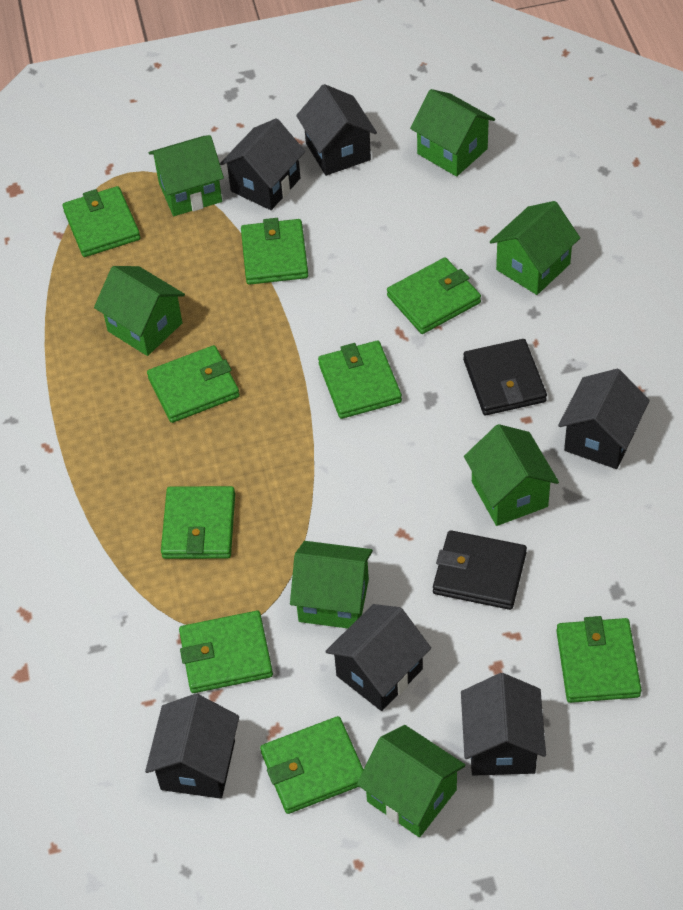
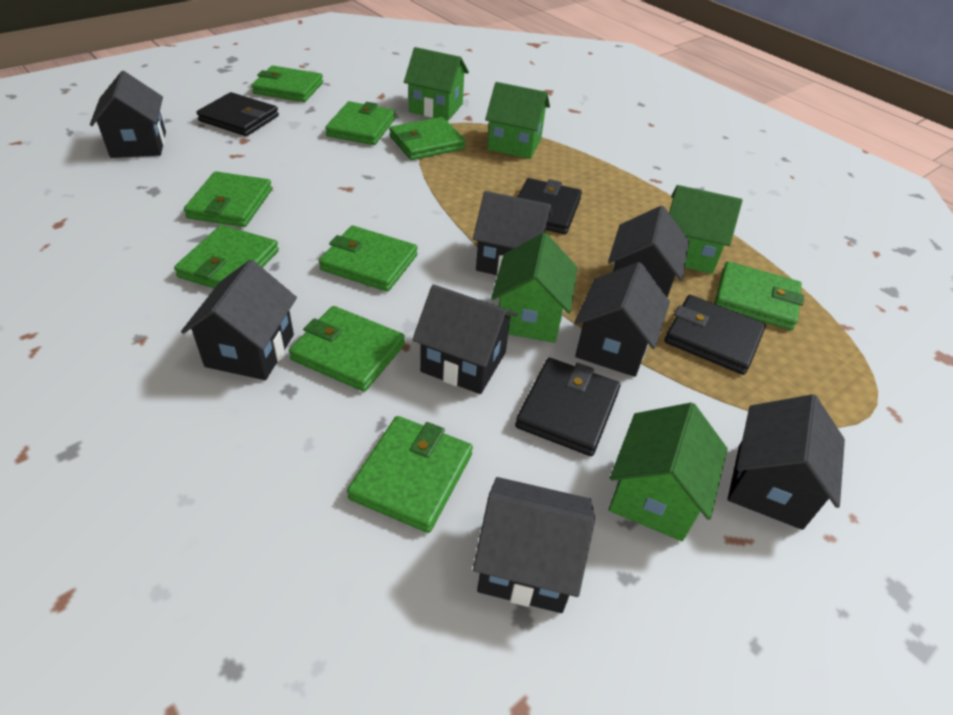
black house: 6 -> 8
black wallet: 2 -> 4
green house: 7 -> 5

